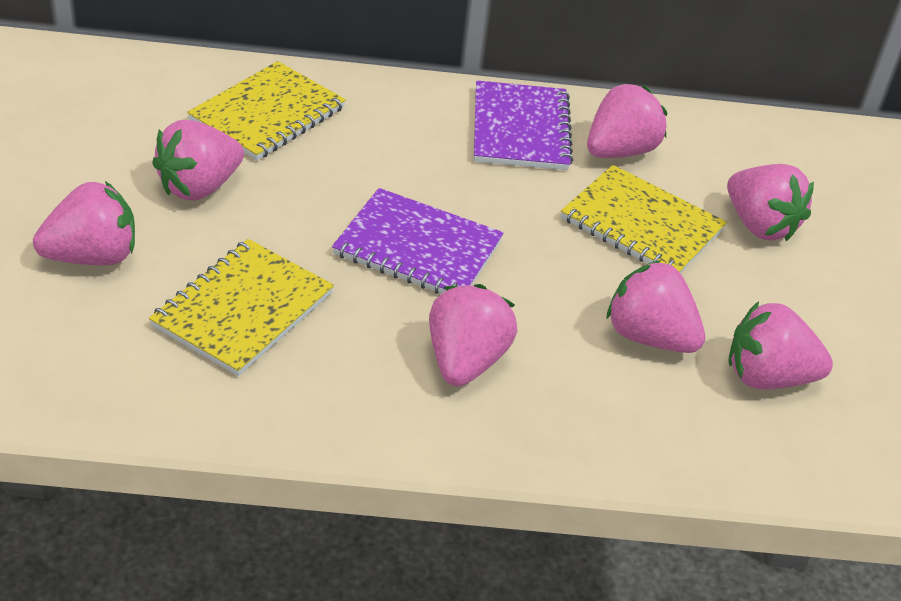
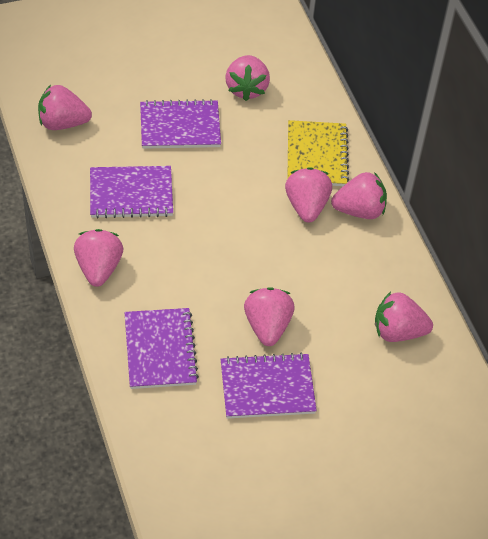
purple notebook: 2 -> 4
yellow notebook: 3 -> 1

